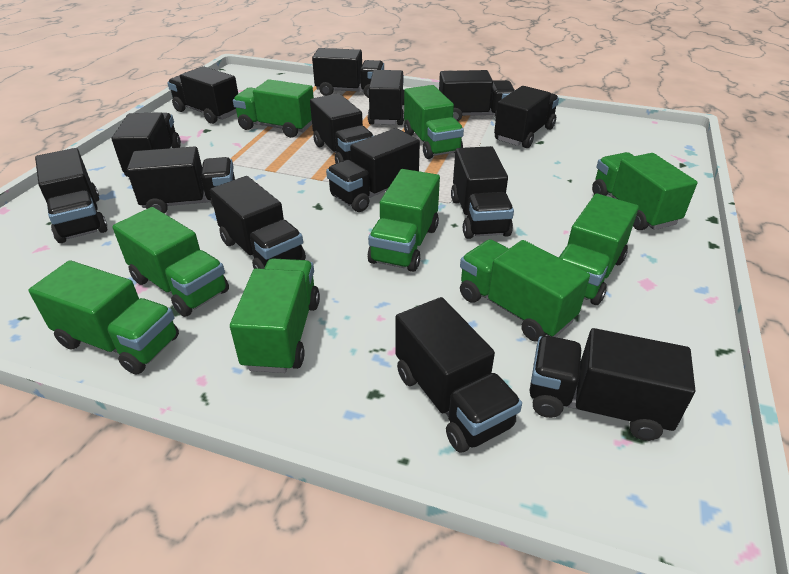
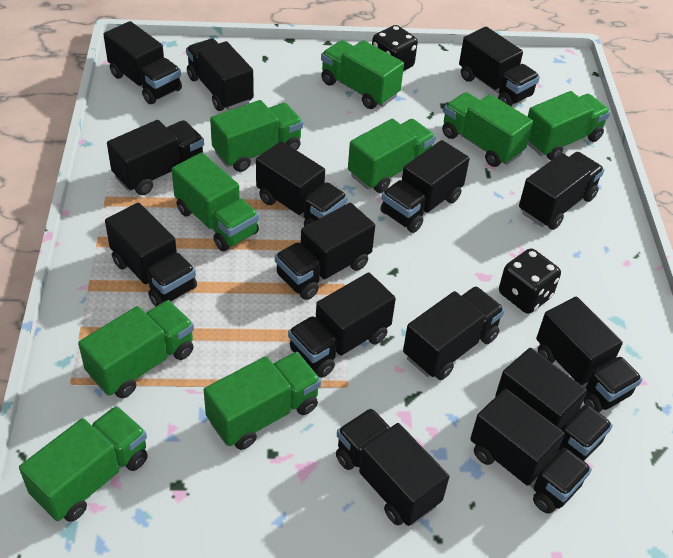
black dice: 0 -> 2
black truck: 14 -> 15

